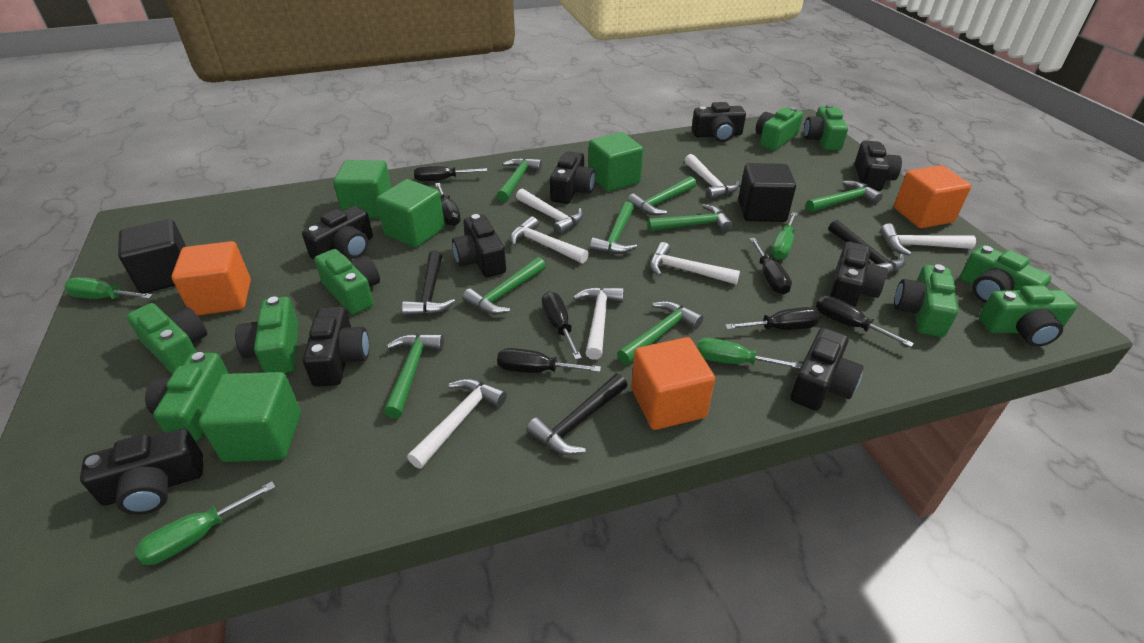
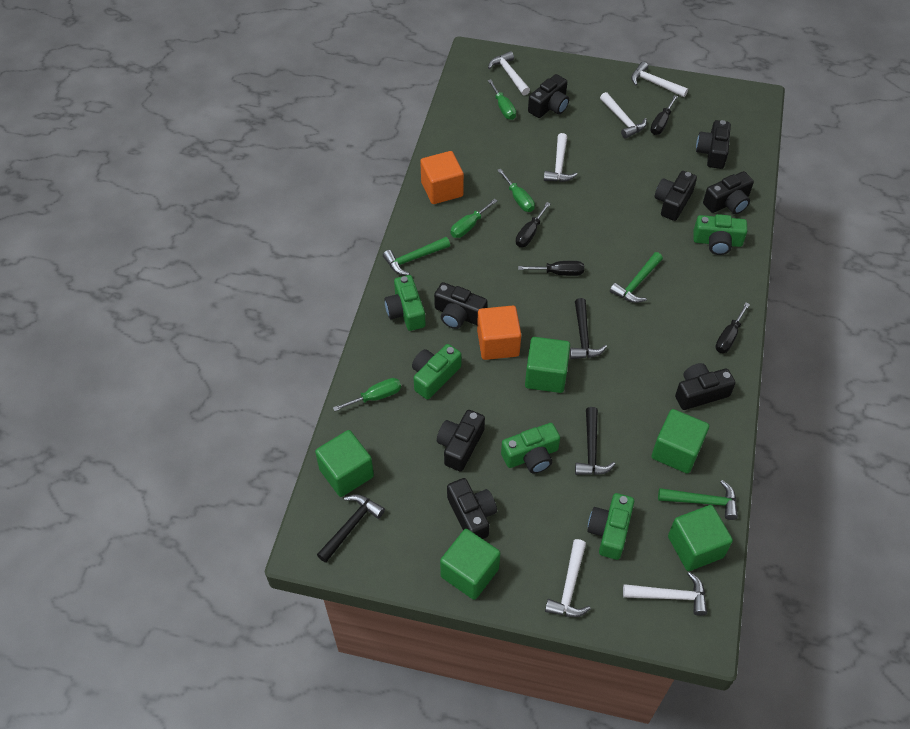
black camera: 9 -> 8
black cube: 2 -> 0
black screwdriver: 7 -> 4
green camera: 9 -> 5
green cube: 4 -> 5
green hammer: 8 -> 3
orange cube: 3 -> 2
white hammer: 7 -> 6

